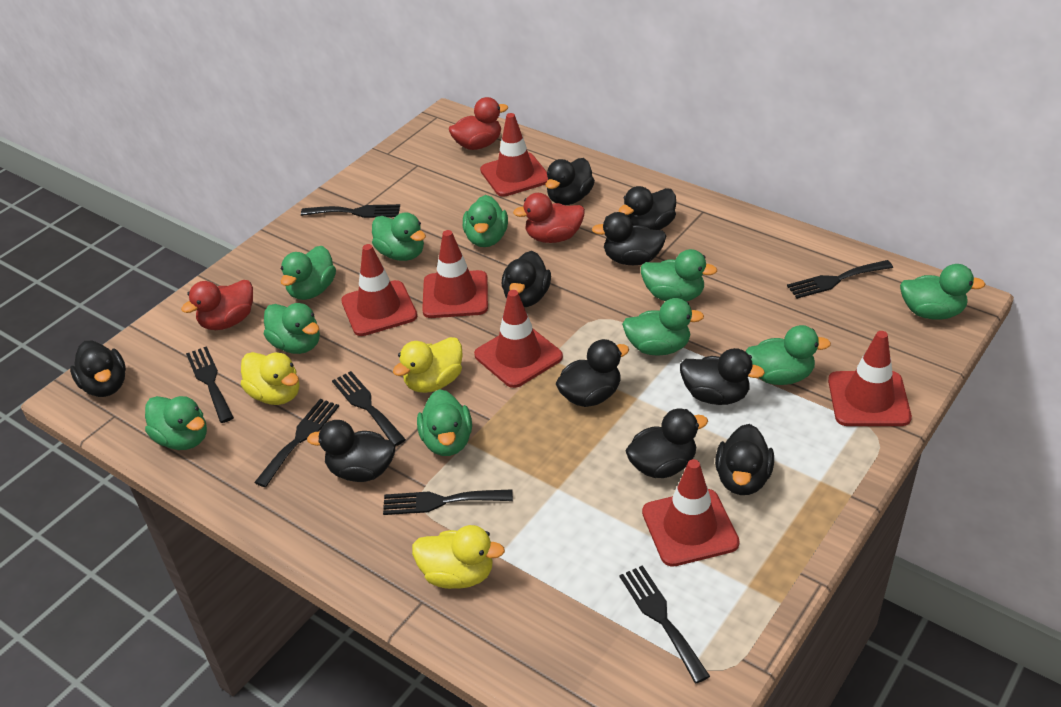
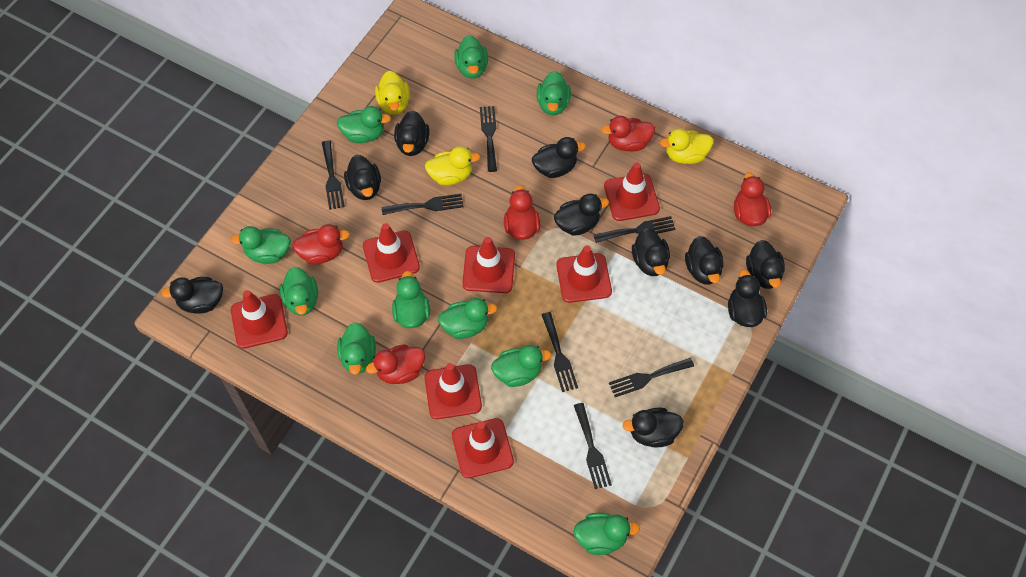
red duck: 3 -> 5
red traffic cone: 6 -> 7

